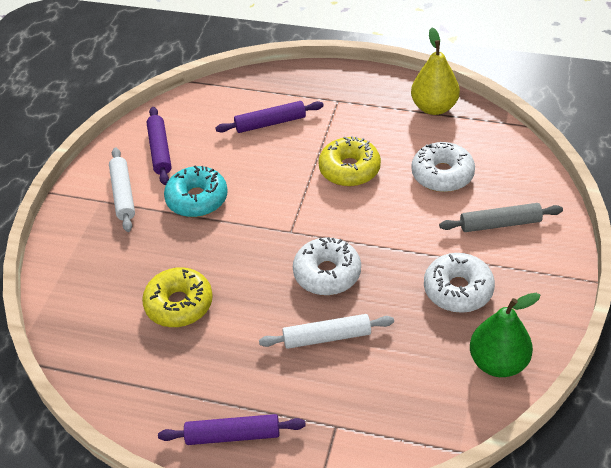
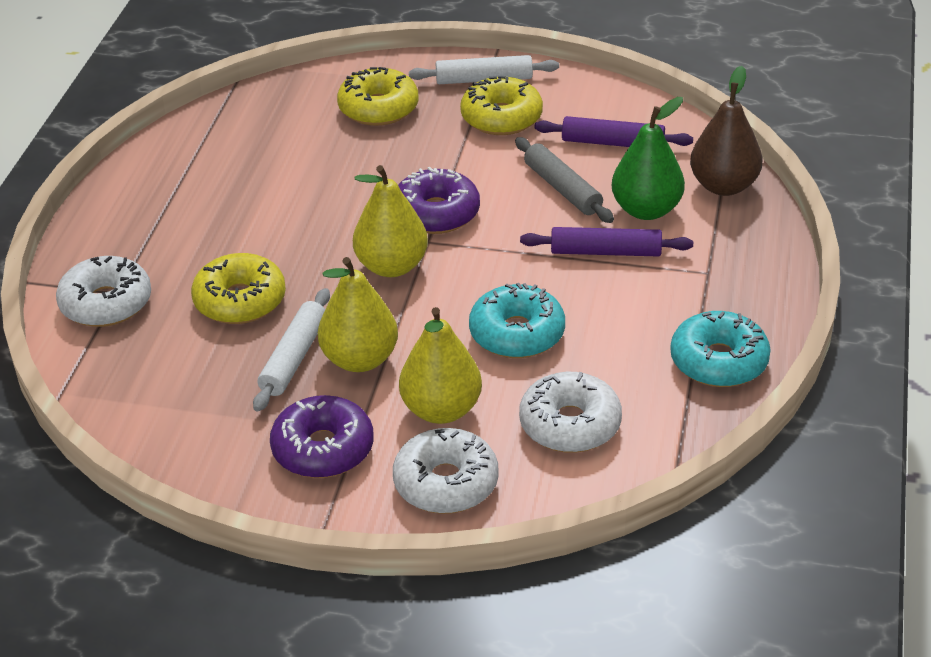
brown pear: 0 -> 1
purple donut: 0 -> 2
purple rolling pin: 3 -> 2
turquoise donut: 1 -> 2
yellow donut: 2 -> 3
yellow pear: 1 -> 3

